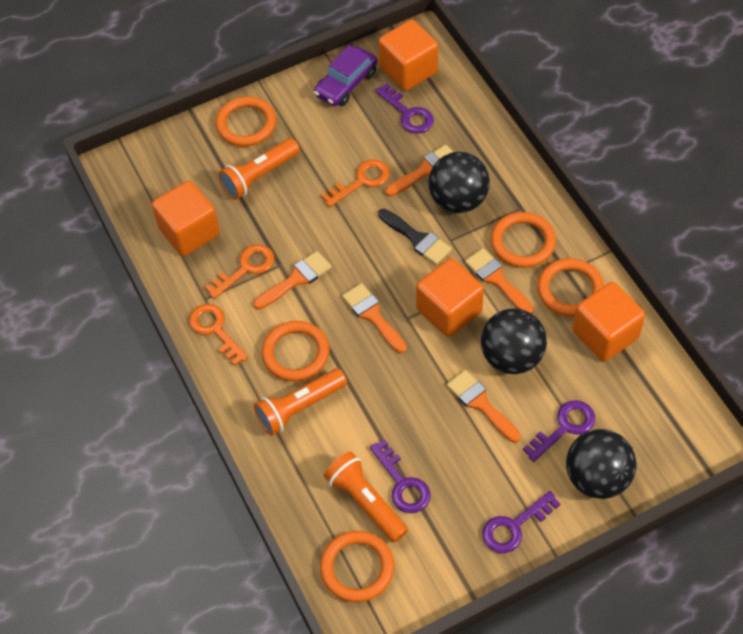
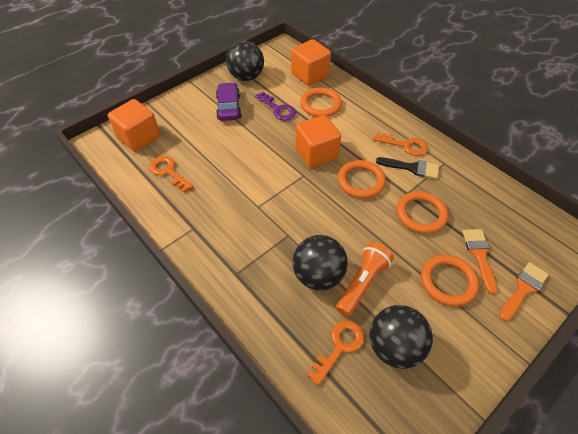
orange brush: 5 -> 2
orange cube: 4 -> 3
orange flashlight: 3 -> 1
orange ring: 5 -> 4
purple key: 4 -> 1

